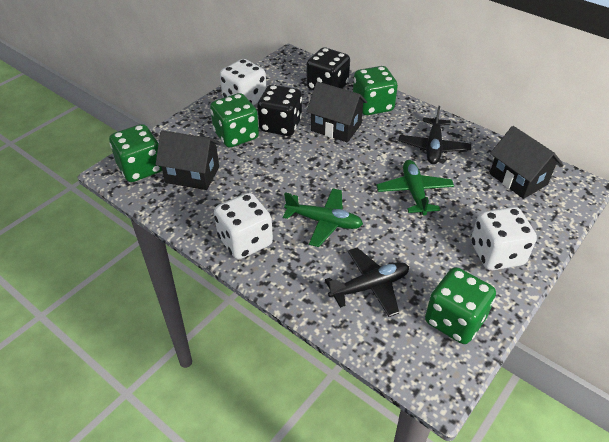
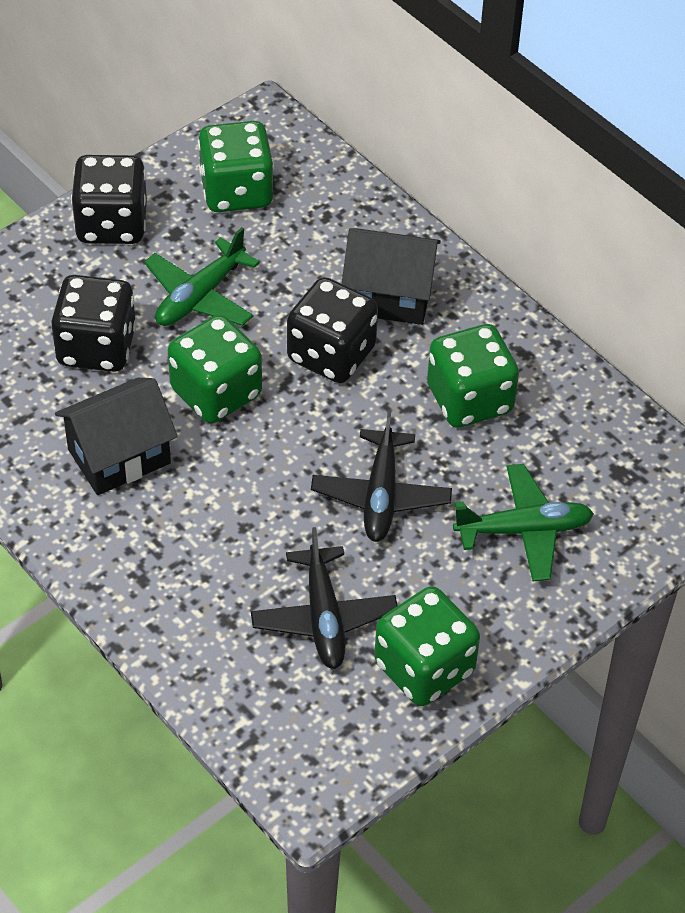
black dice: 2 -> 3
black house: 3 -> 2
white dice: 3 -> 0

